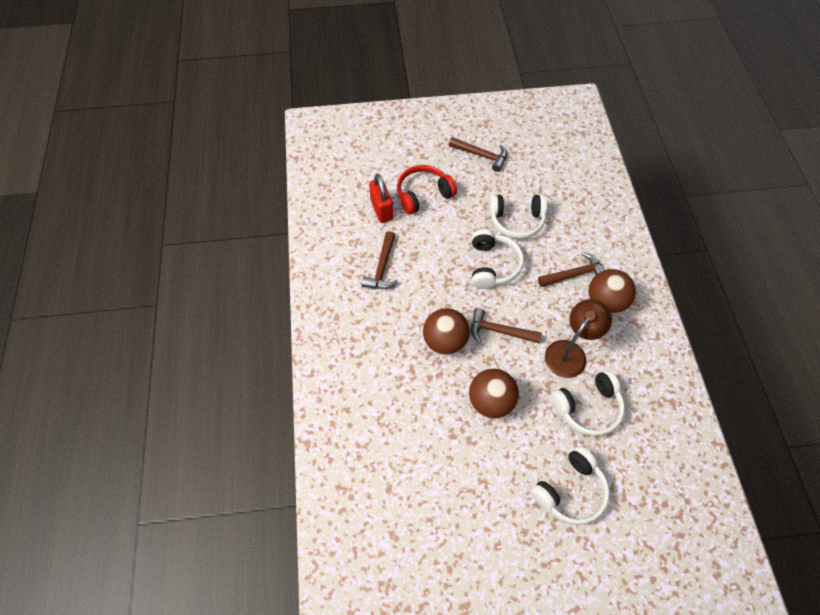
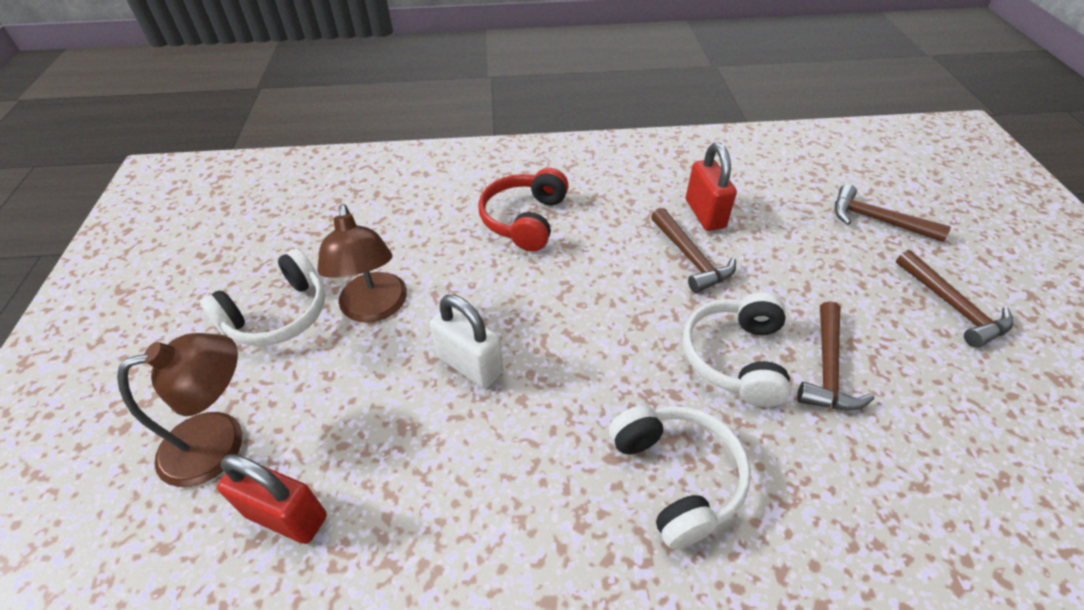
brown ball: 3 -> 0
brown lamp: 1 -> 2
red padlock: 1 -> 2
white headphones: 4 -> 3
white padlock: 0 -> 1

